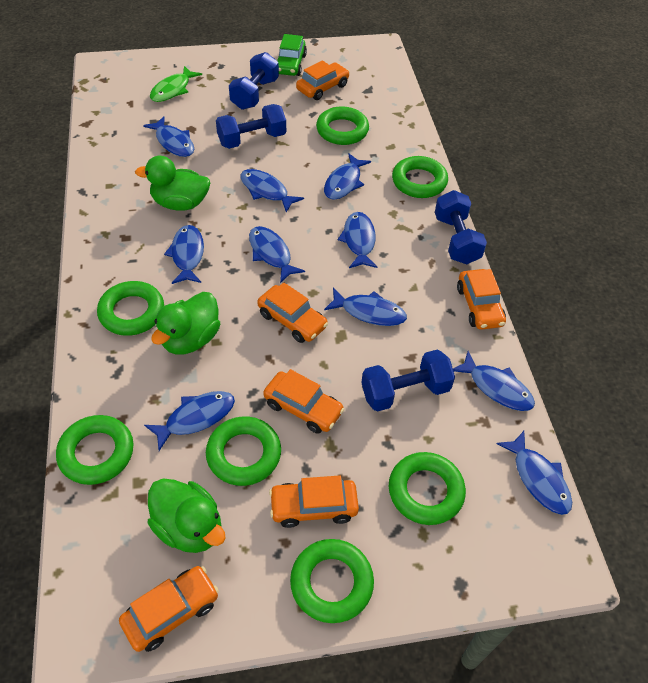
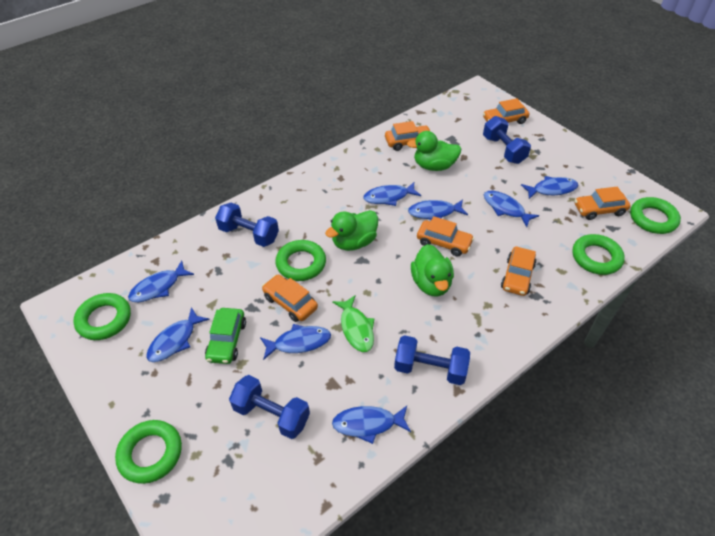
blue fish: 10 -> 8
green ring: 7 -> 5

